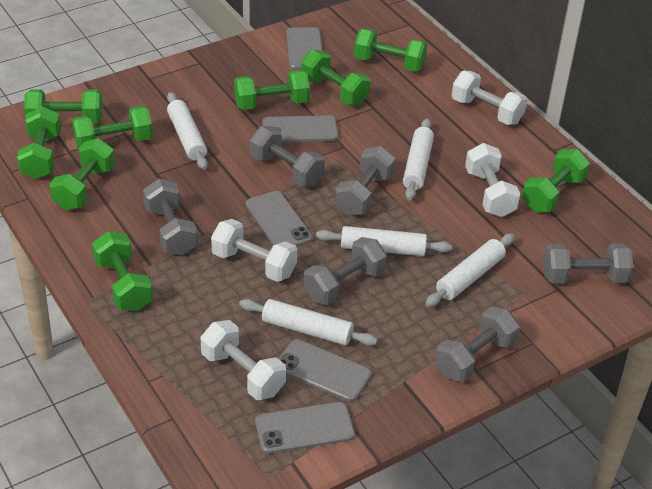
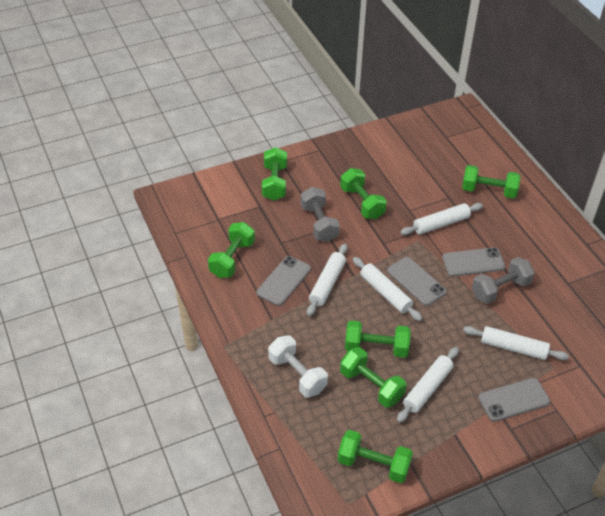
green dumbbell: 9 -> 7
grey dumbbell: 6 -> 2
grey phone: 5 -> 4
white dumbbell: 4 -> 1

